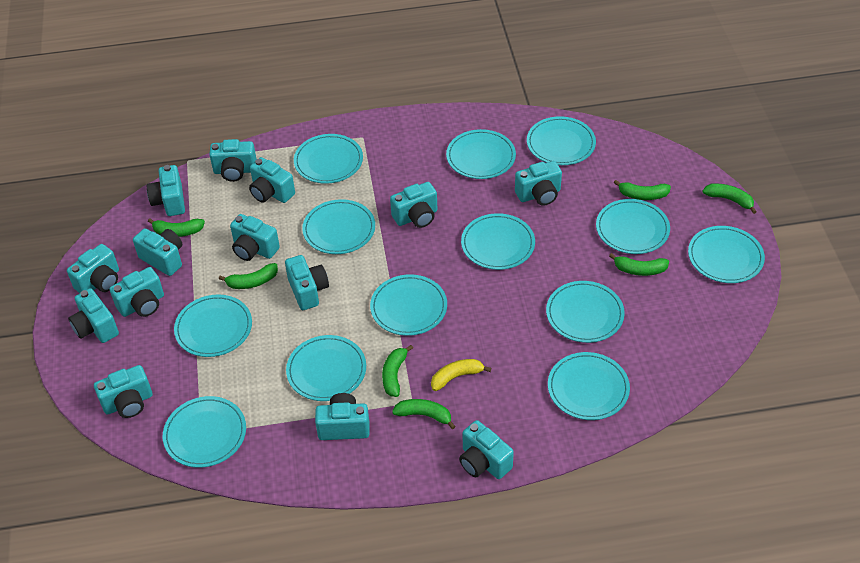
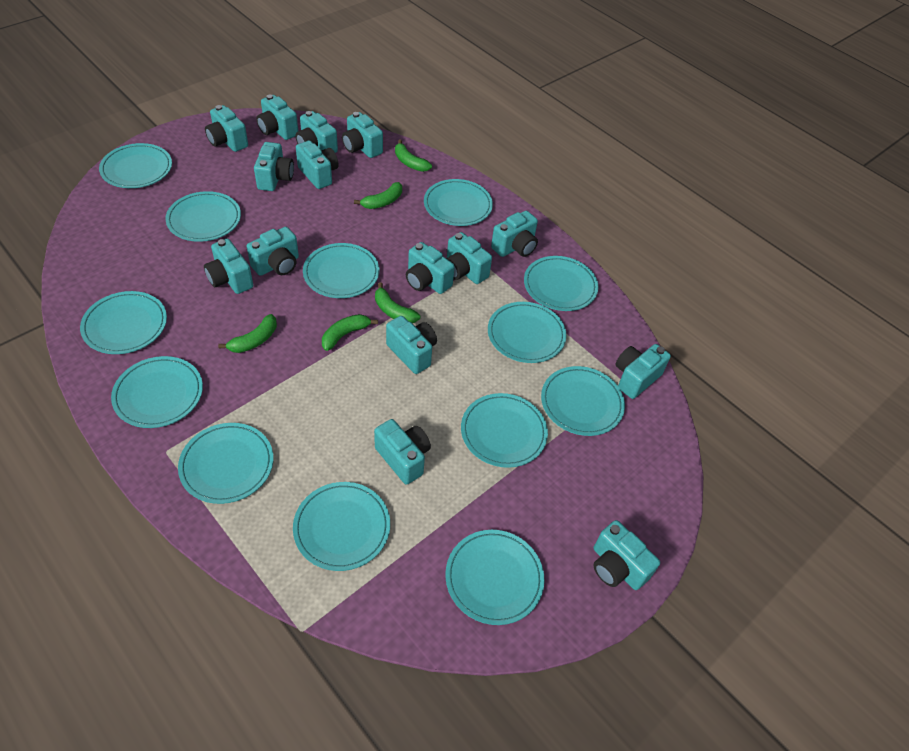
green banana: 7 -> 5
turquoise camera: 14 -> 15
yellow banana: 1 -> 0

